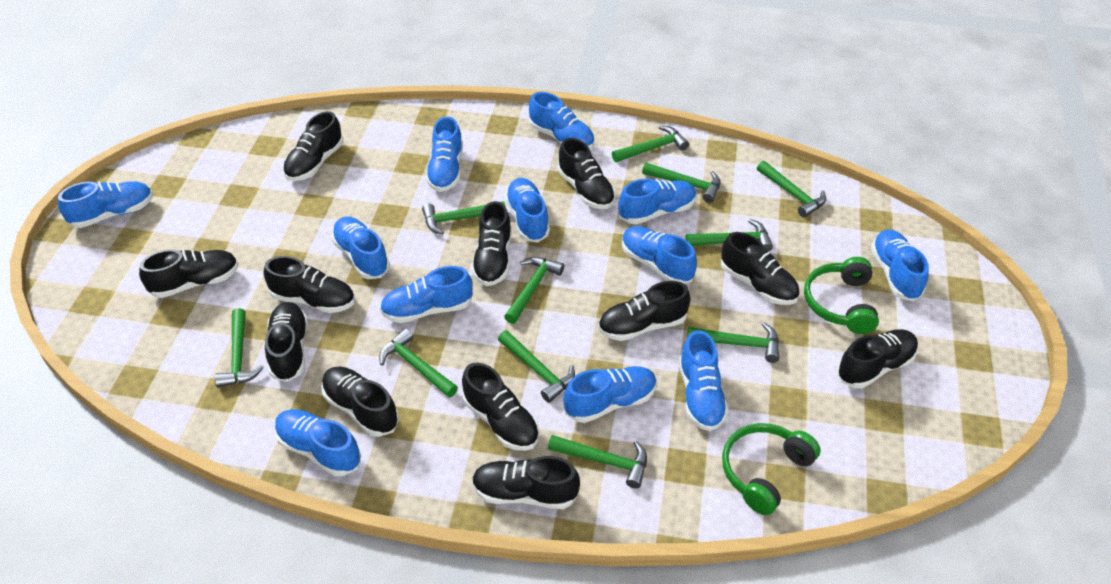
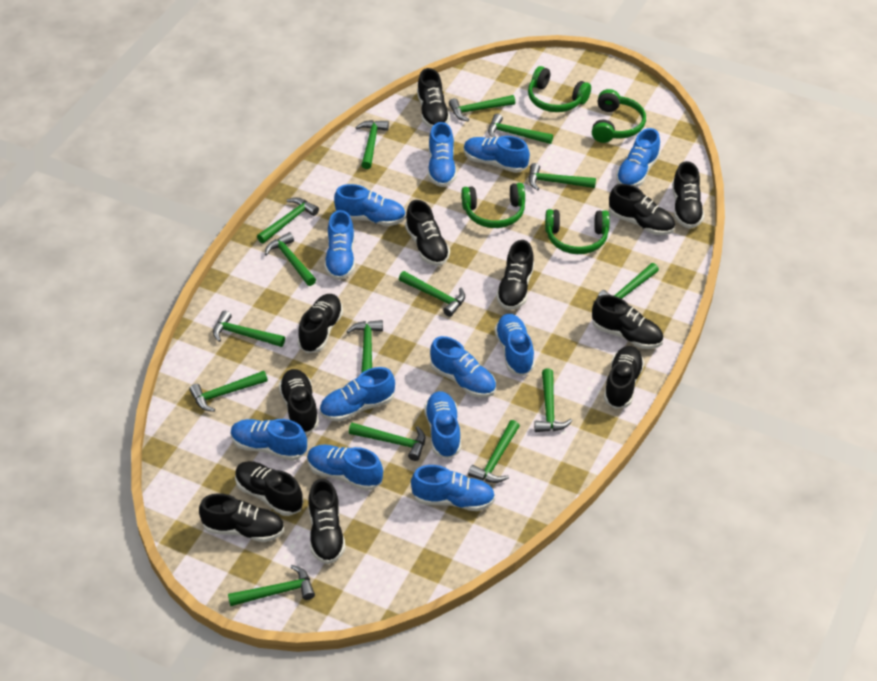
green hammer: 11 -> 15
green headphones: 2 -> 4

